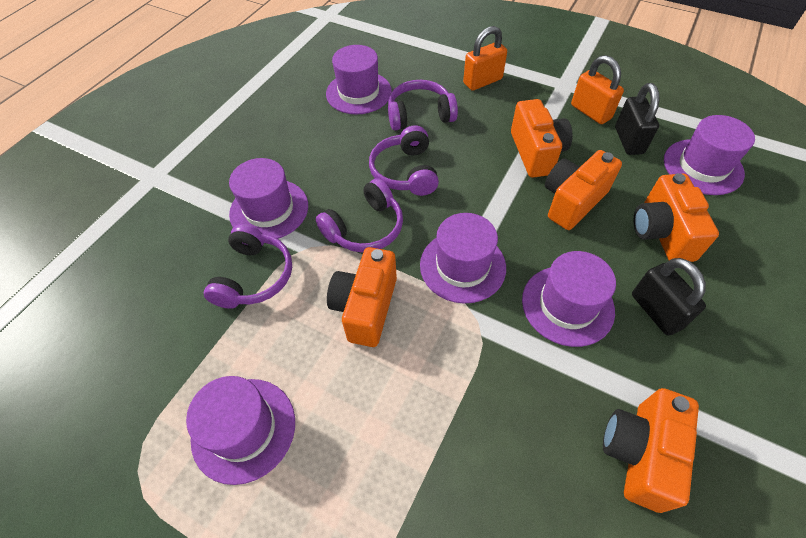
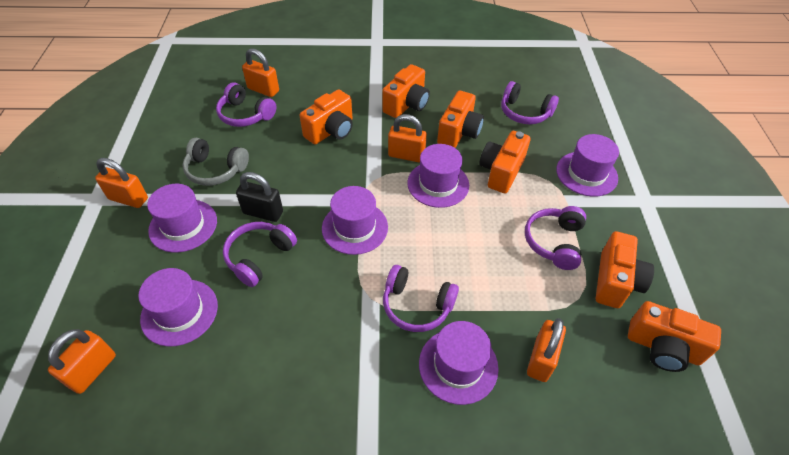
black padlock: 2 -> 1
grey headphones: 0 -> 1
orange camera: 5 -> 6
orange padlock: 2 -> 5
purple headphones: 4 -> 5

